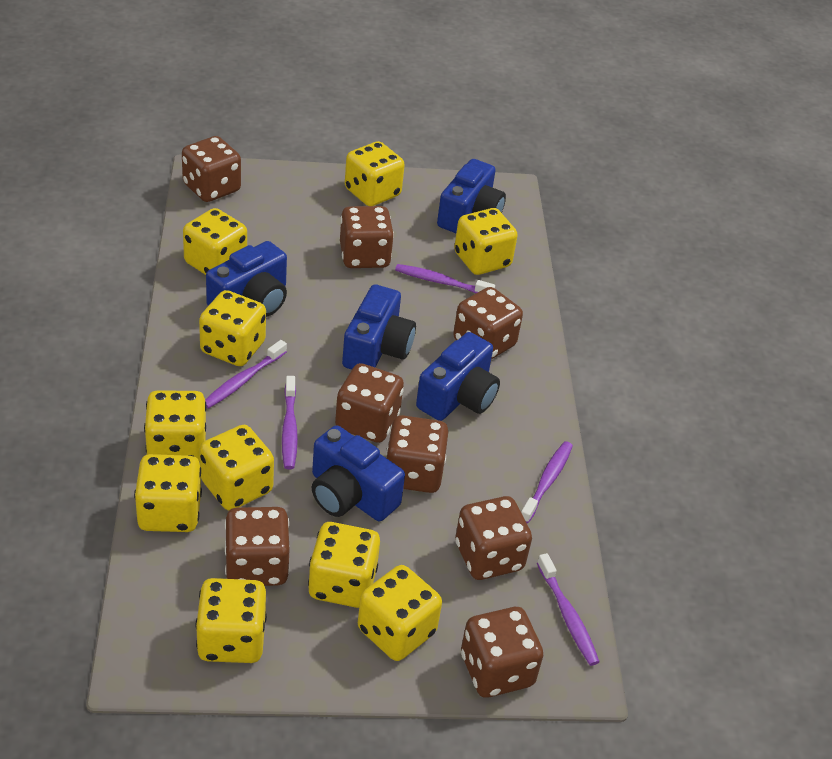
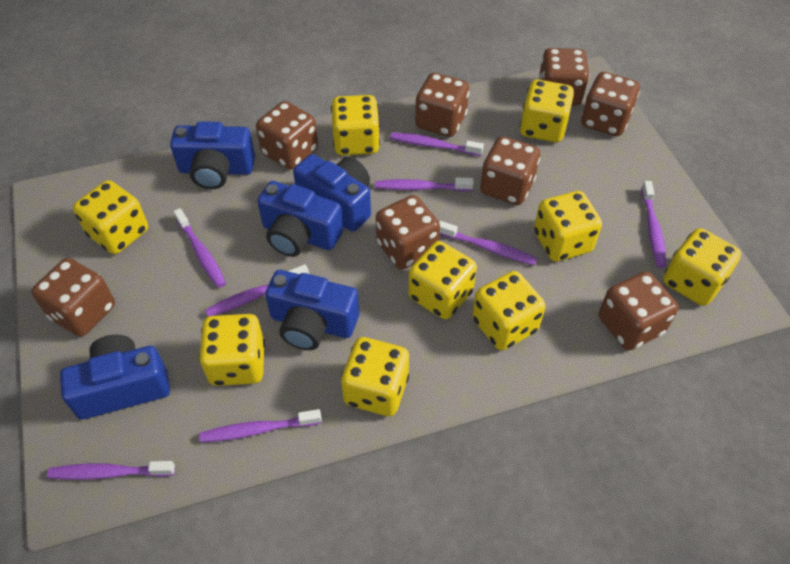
purple toothbrush: 5 -> 8
yellow dice: 10 -> 9

